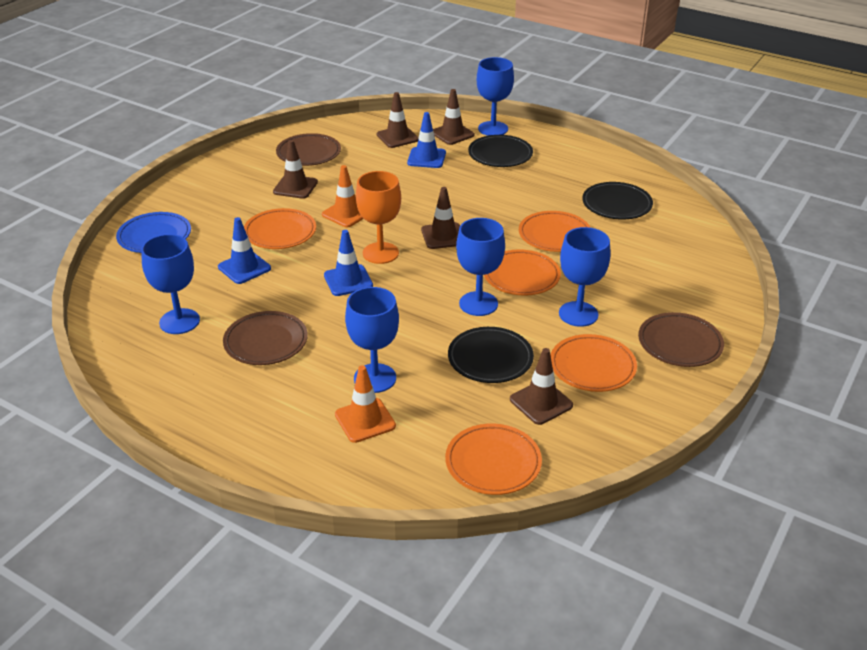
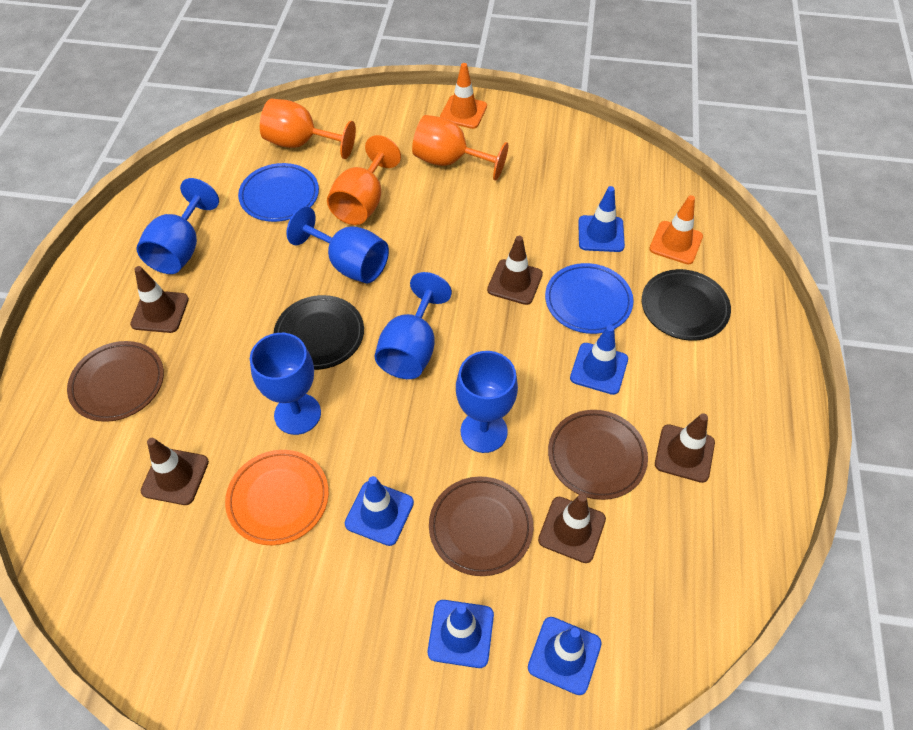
black plate: 3 -> 2
blue plate: 1 -> 2
blue traffic cone: 3 -> 5
orange goblet: 1 -> 3
orange plate: 5 -> 1

